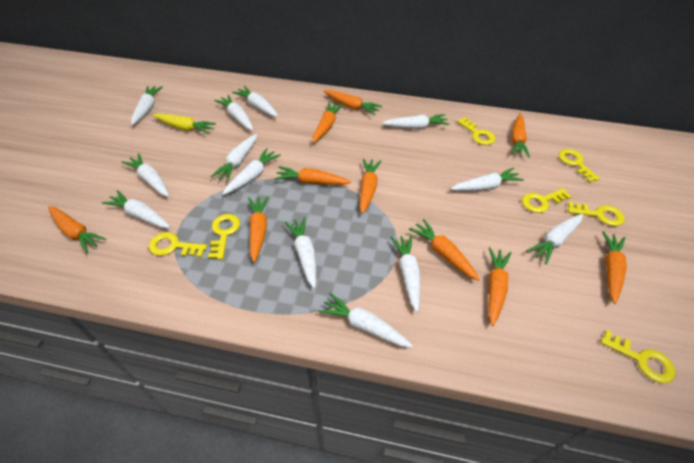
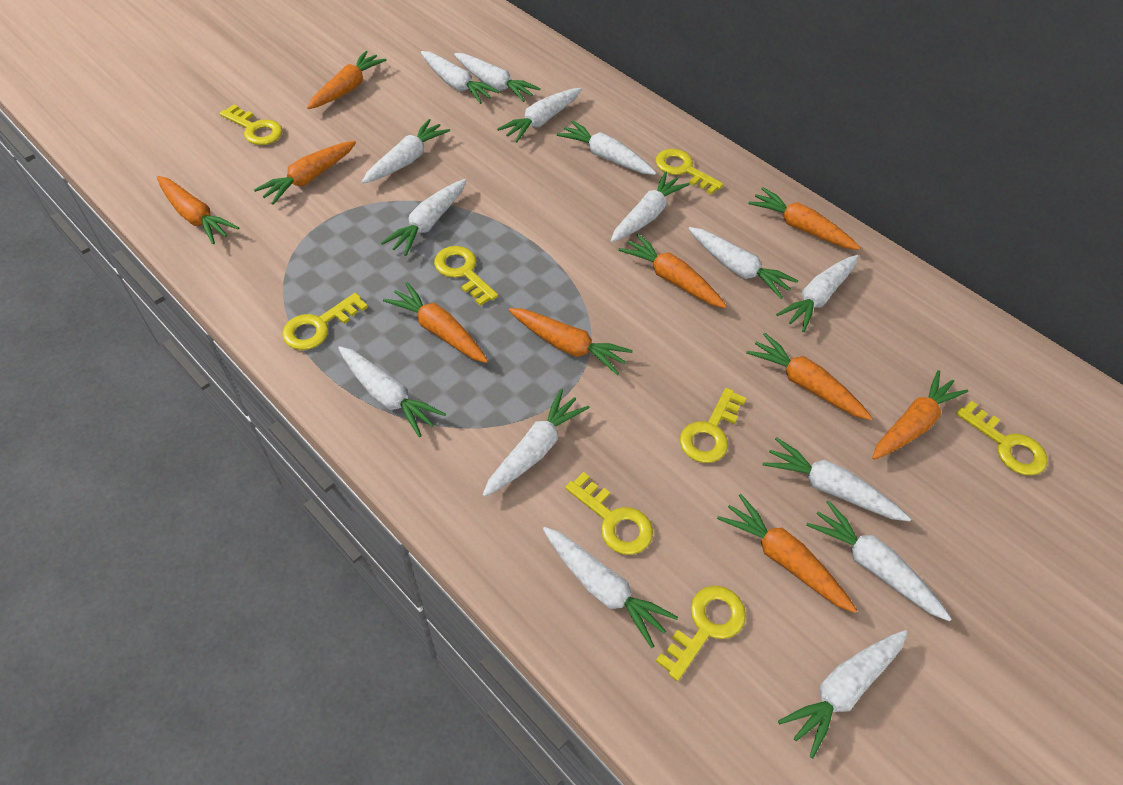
white carrot: 13 -> 15
yellow carrot: 1 -> 0
yellow key: 7 -> 8

